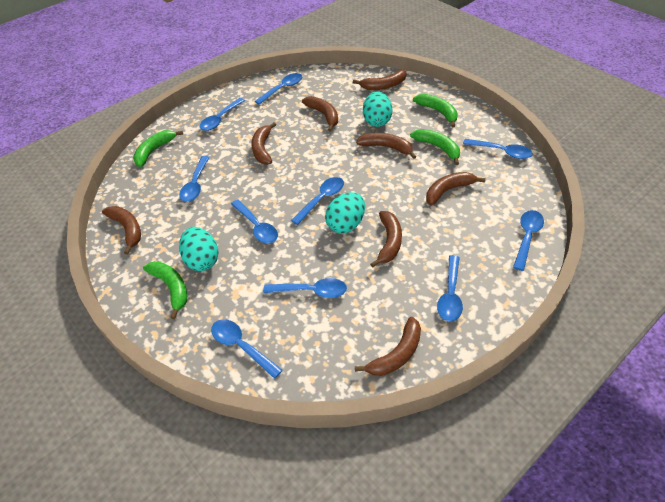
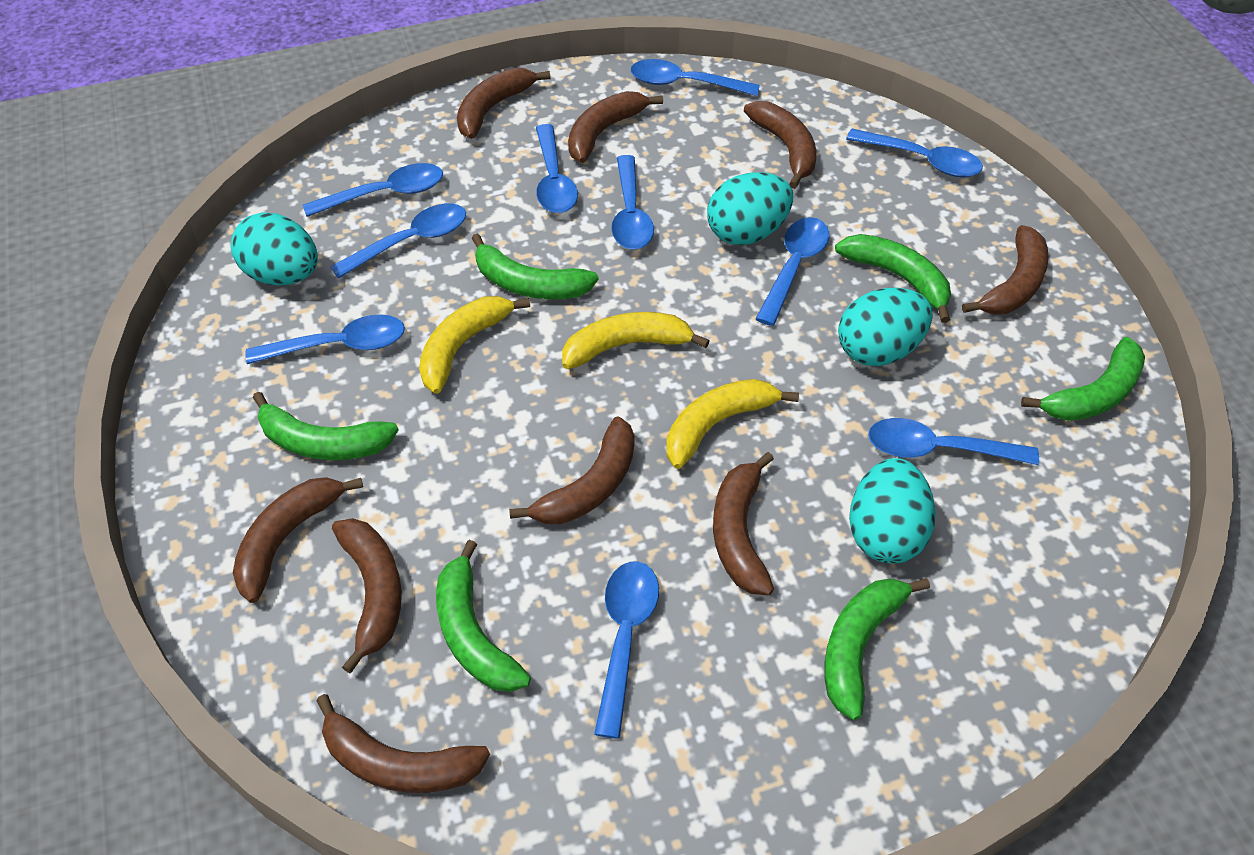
brown banana: 8 -> 9
green banana: 4 -> 6
turquoise egg: 3 -> 4
yellow banana: 0 -> 3

